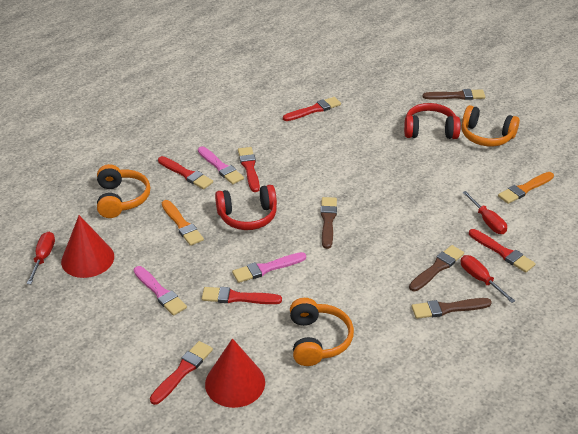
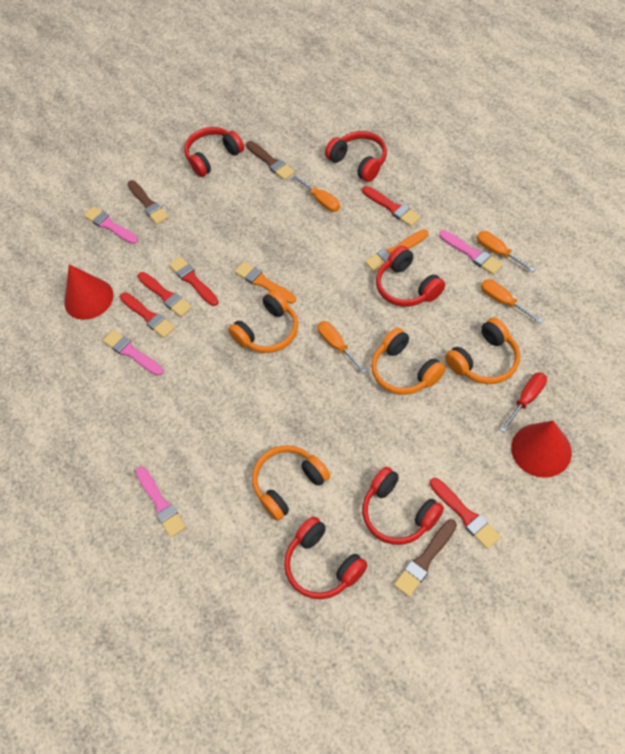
brown brush: 4 -> 3
orange headphones: 3 -> 4
orange screwdriver: 0 -> 4
pink brush: 3 -> 4
red brush: 6 -> 5
red headphones: 2 -> 5
red screwdriver: 3 -> 1

